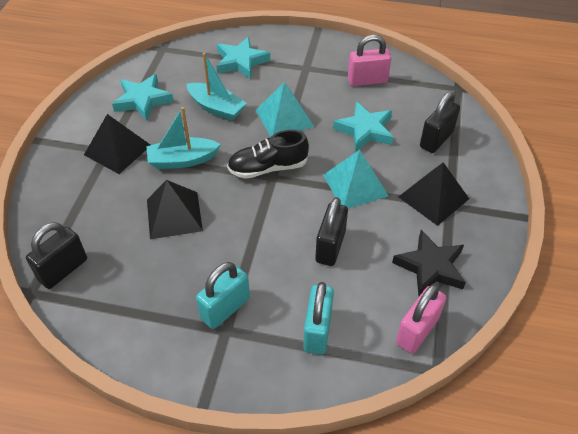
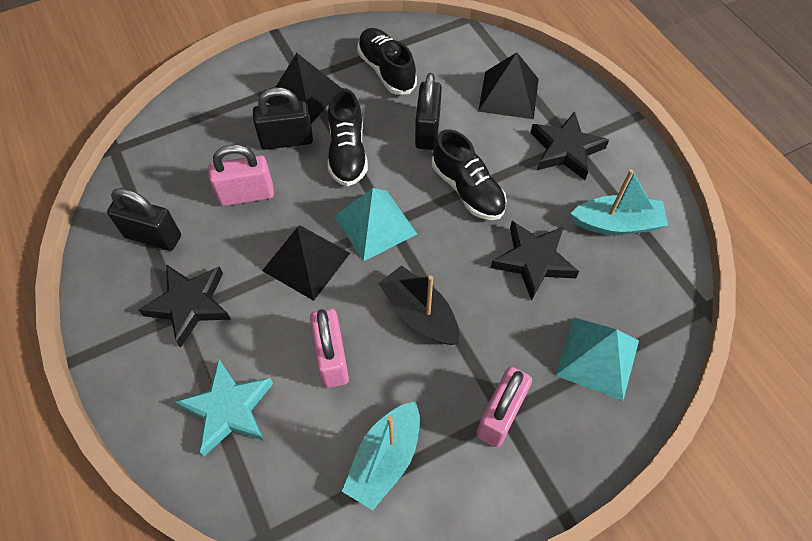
black boat: 0 -> 1
black shoe: 1 -> 3
black star: 1 -> 3
pink padlock: 2 -> 3
turquoise padlock: 2 -> 0
turquoise star: 3 -> 1

